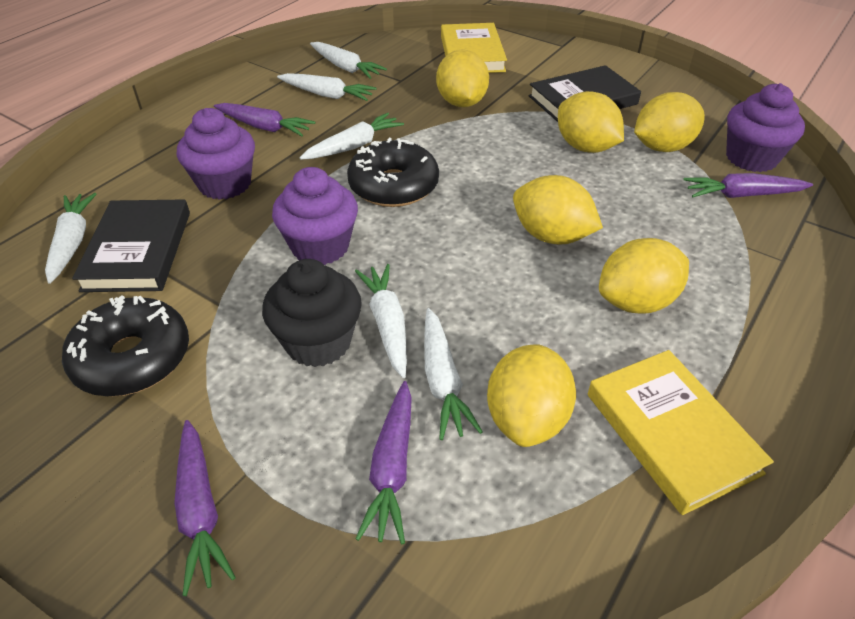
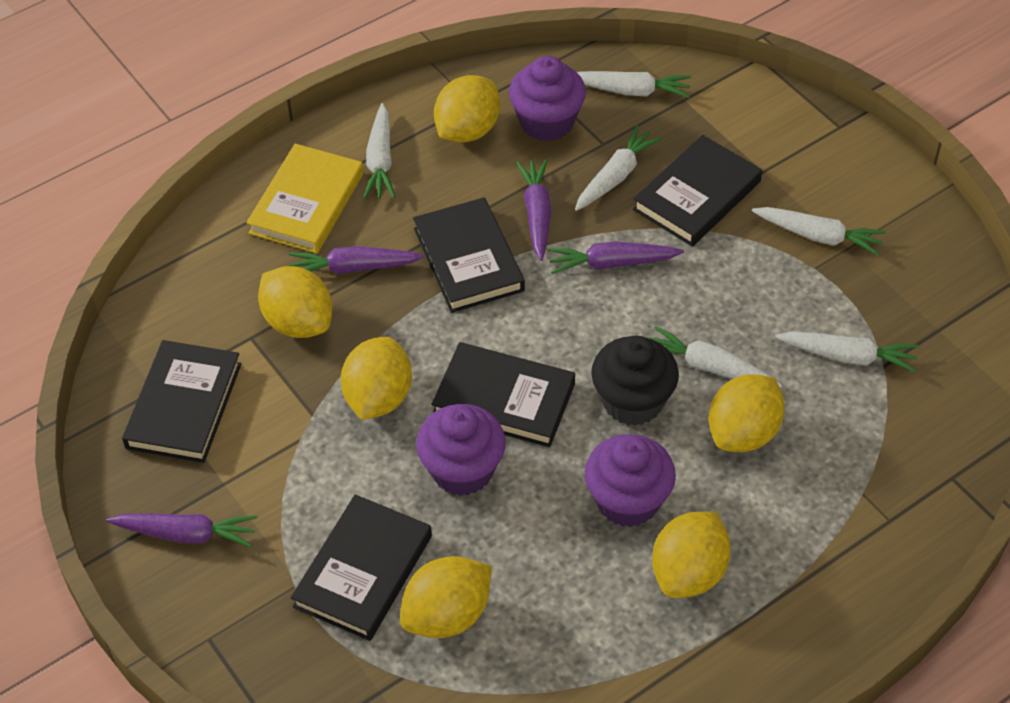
black book: 2 -> 5
black donut: 2 -> 0
yellow book: 2 -> 1

